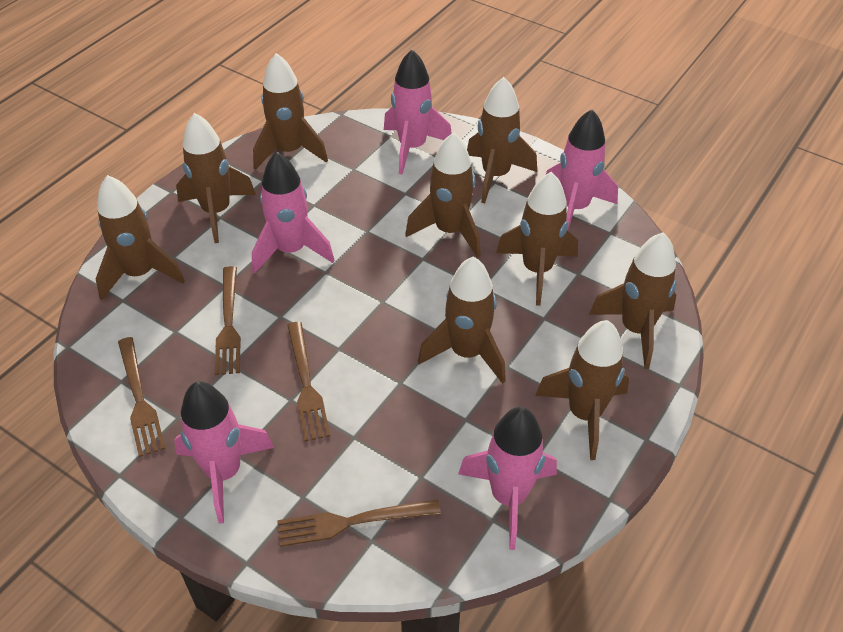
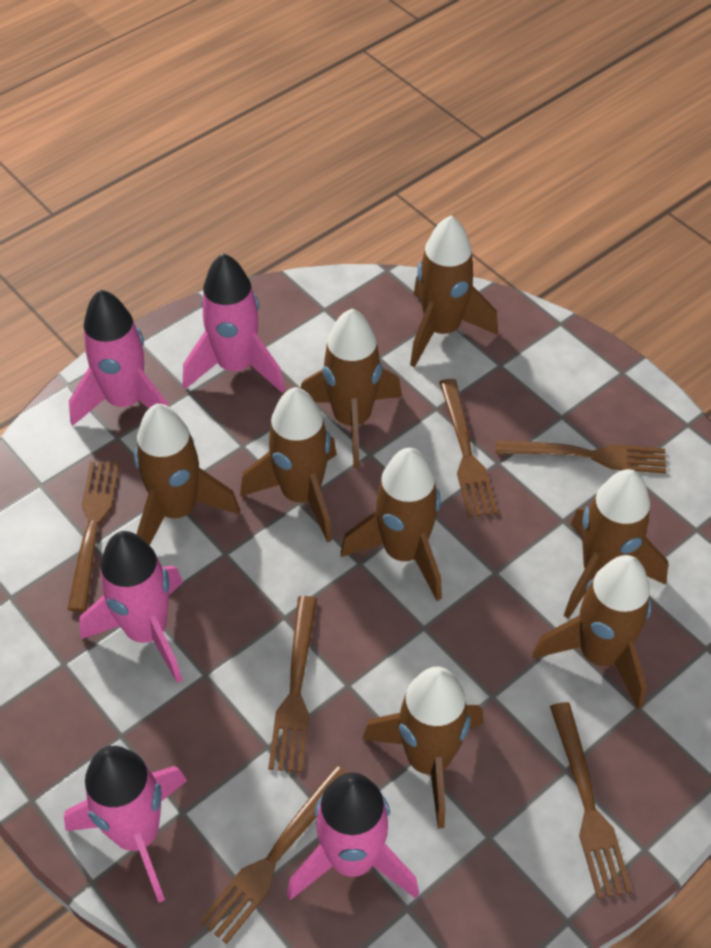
brown fork: 4 -> 6
brown rocket: 9 -> 8

